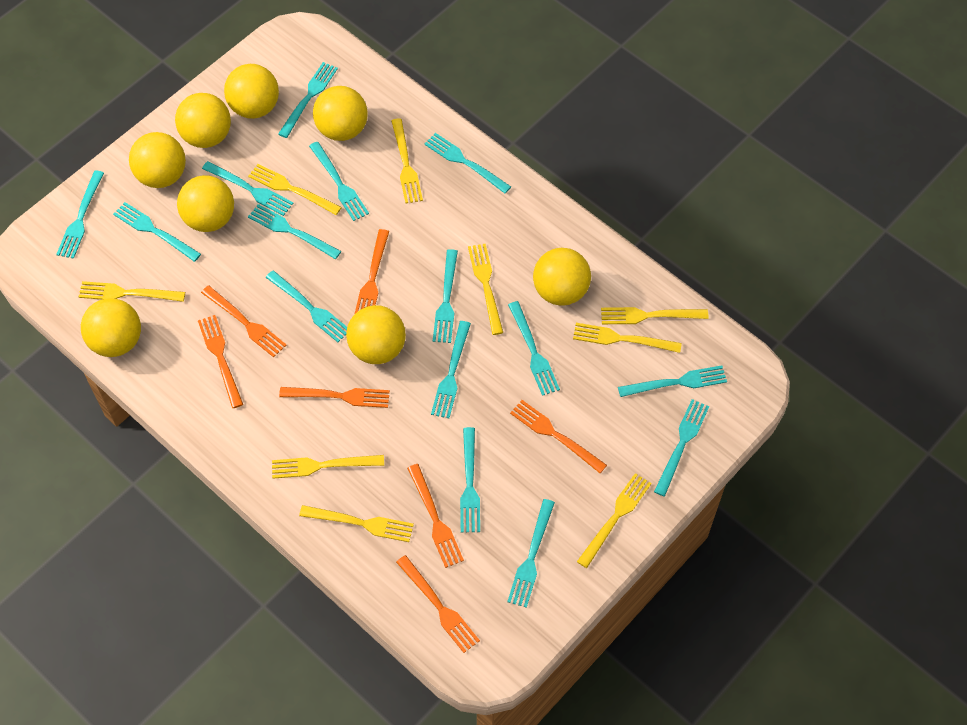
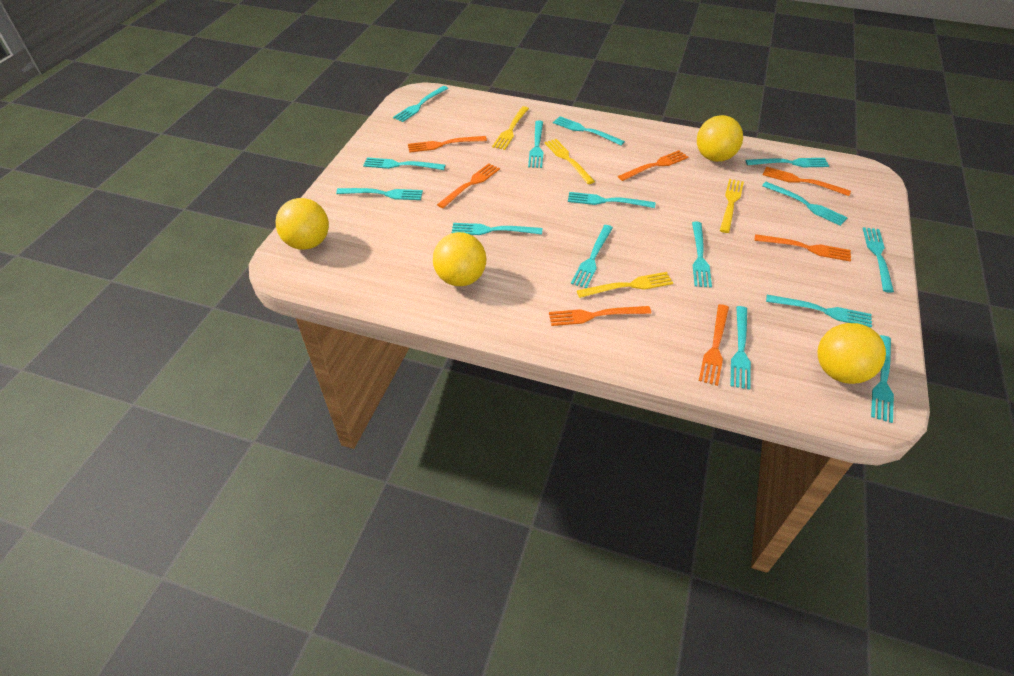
yellow ball: 8 -> 4
yellow fork: 9 -> 4

